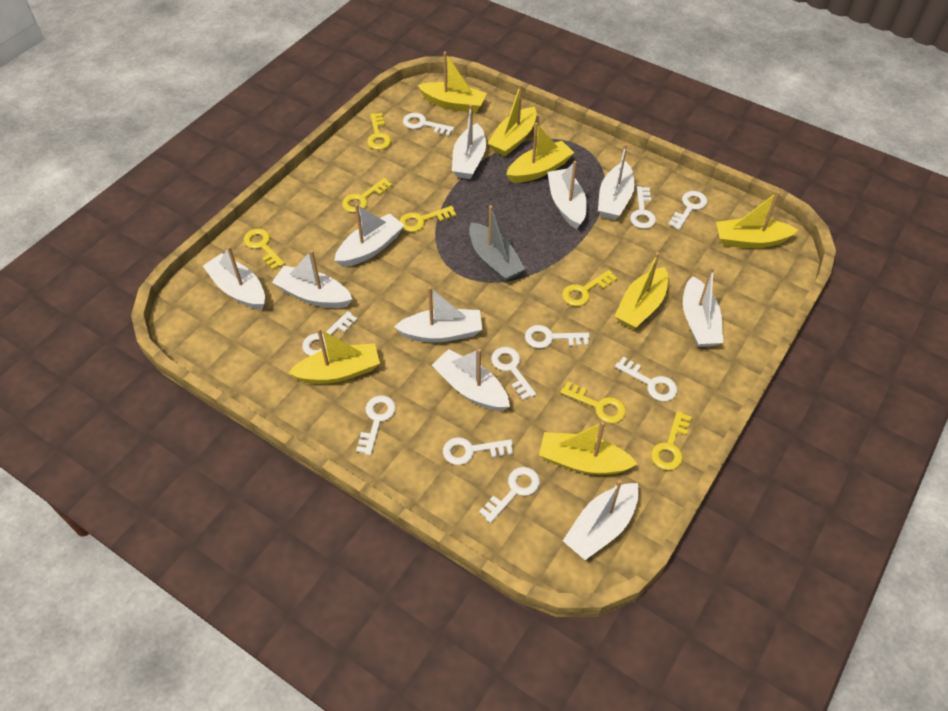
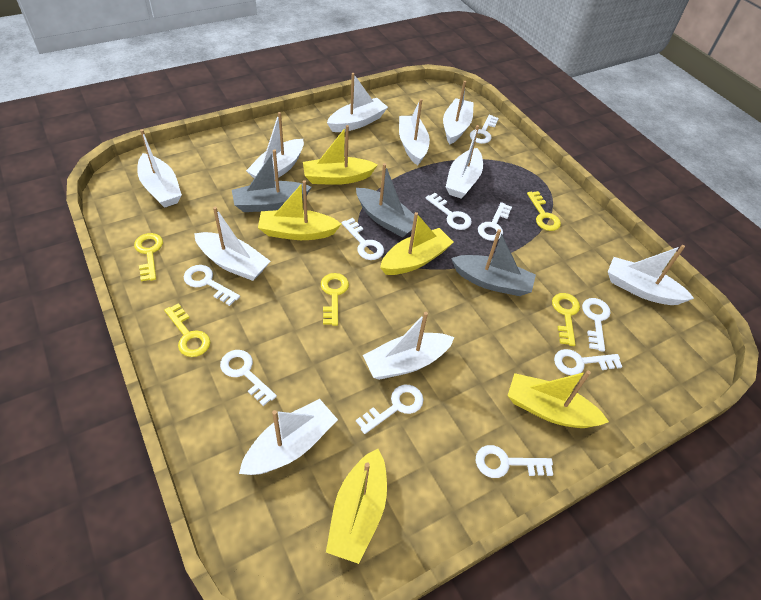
grey boat: 1 -> 3
yellow boat: 7 -> 5
yellow key: 7 -> 5

